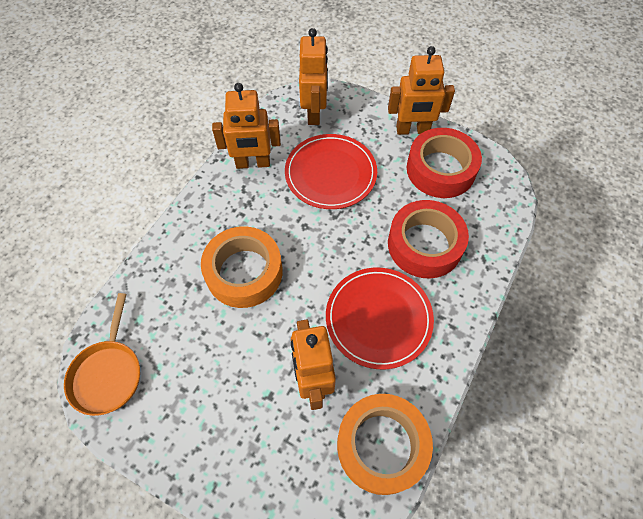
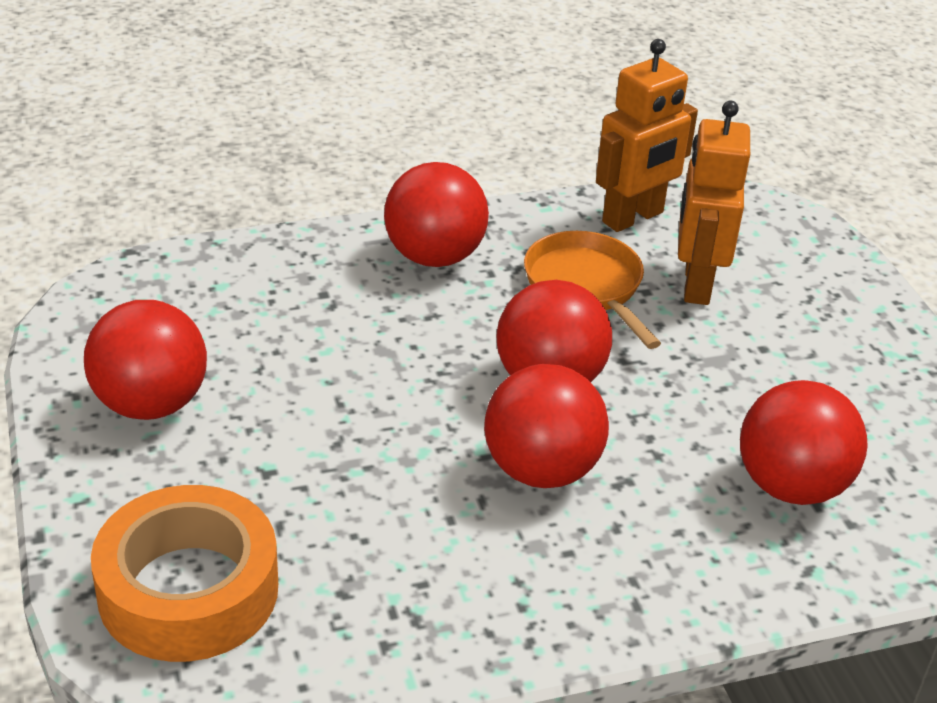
orange robot: 4 -> 2
orange tape: 2 -> 1
red ball: 0 -> 5
red plate: 2 -> 0
red tape: 2 -> 0

